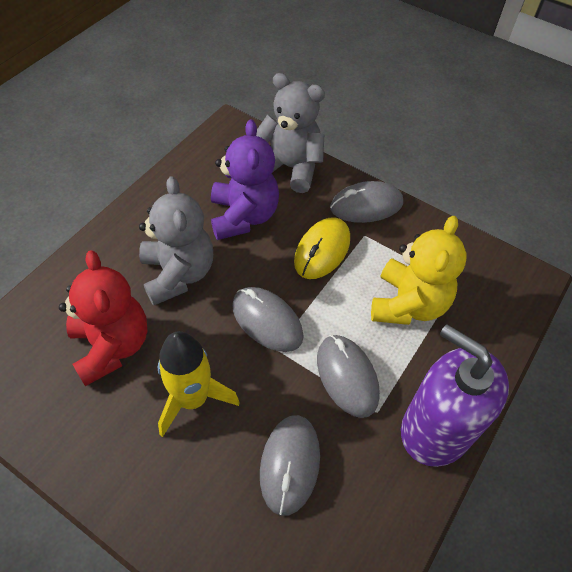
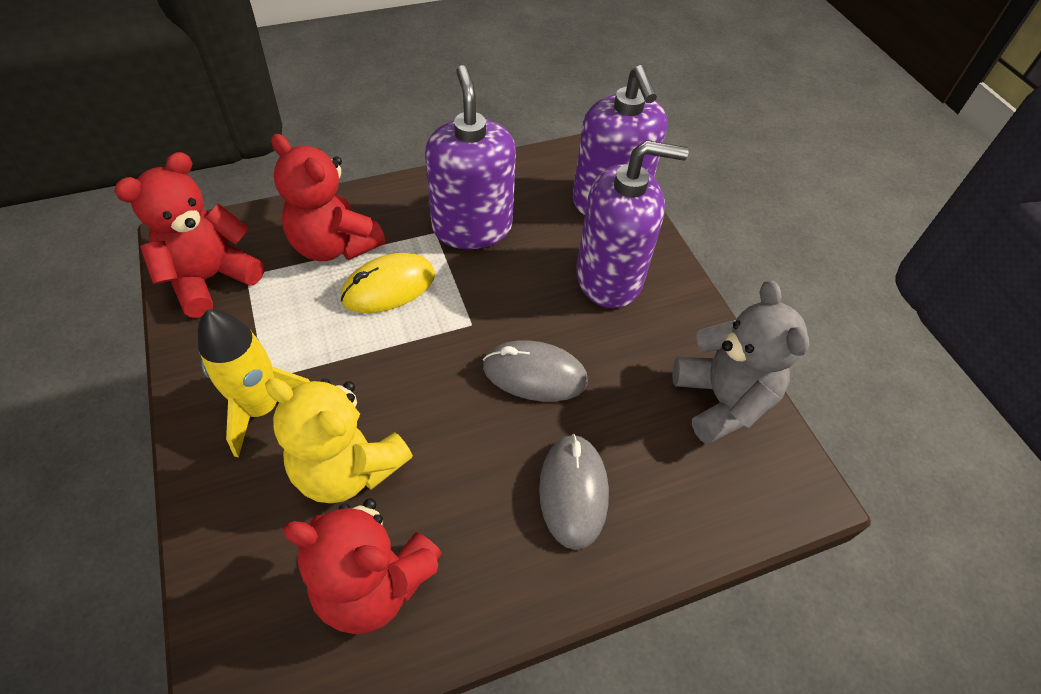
grey mouse: 4 -> 2
grey teddy bear: 2 -> 1
purple soap dispenser: 1 -> 3
purple teddy bear: 1 -> 0
red teddy bear: 1 -> 3

